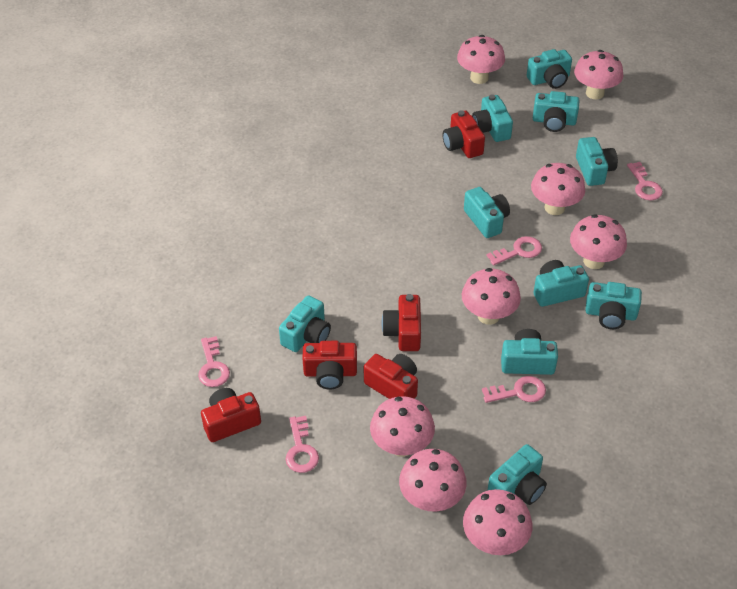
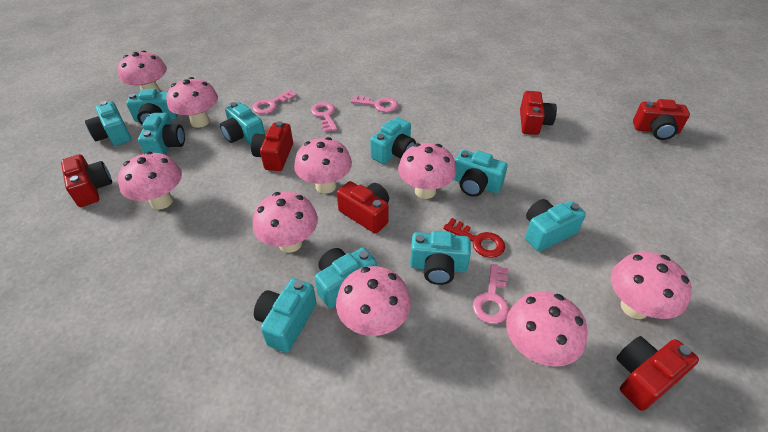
pink key: 5 -> 4
pink mushroom: 8 -> 9
red camera: 5 -> 6
red key: 0 -> 1

